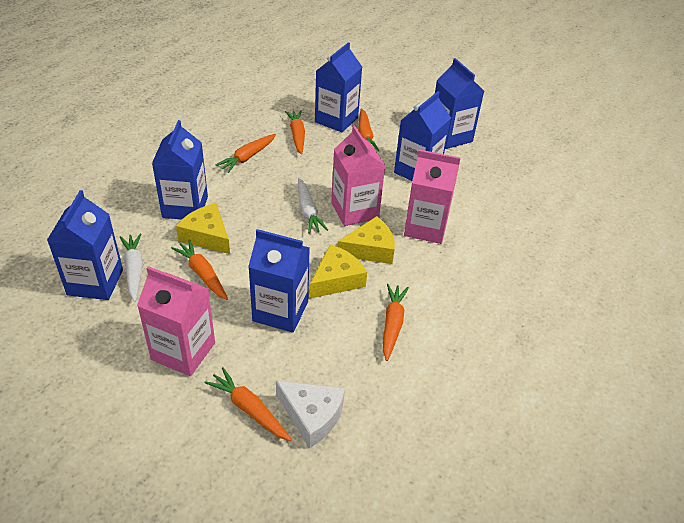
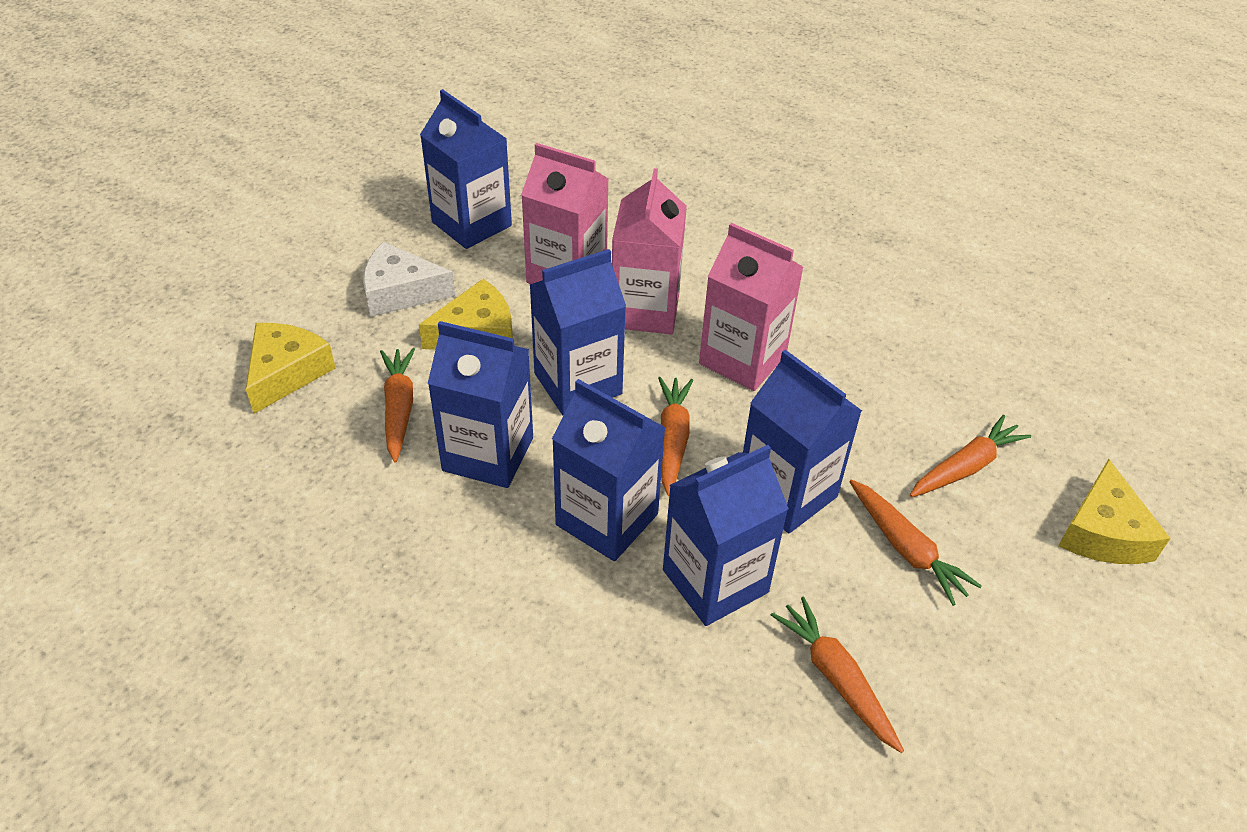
orange carrot: 6 -> 5
white carrot: 2 -> 0

